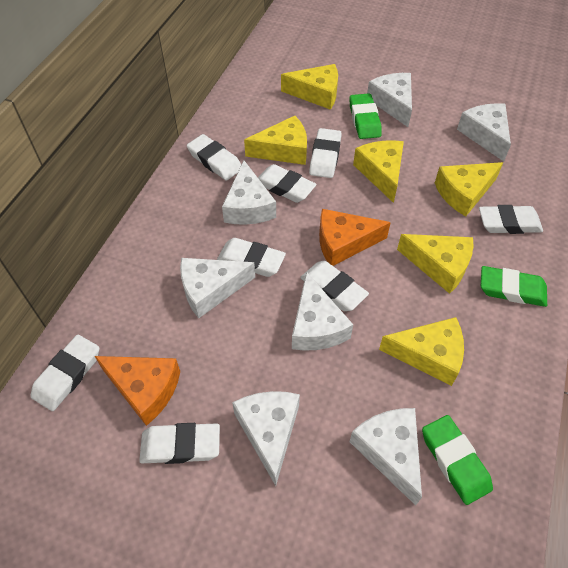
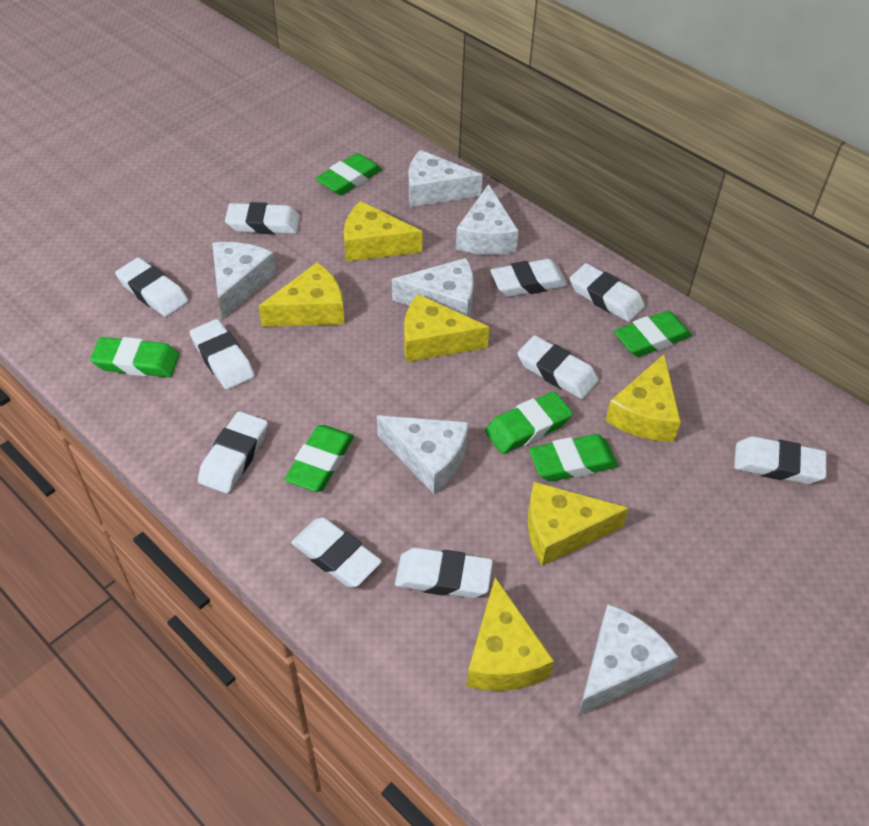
green eraser: 3 -> 6
orange cheese: 2 -> 0
white cheese: 7 -> 6
white eraser: 8 -> 10

